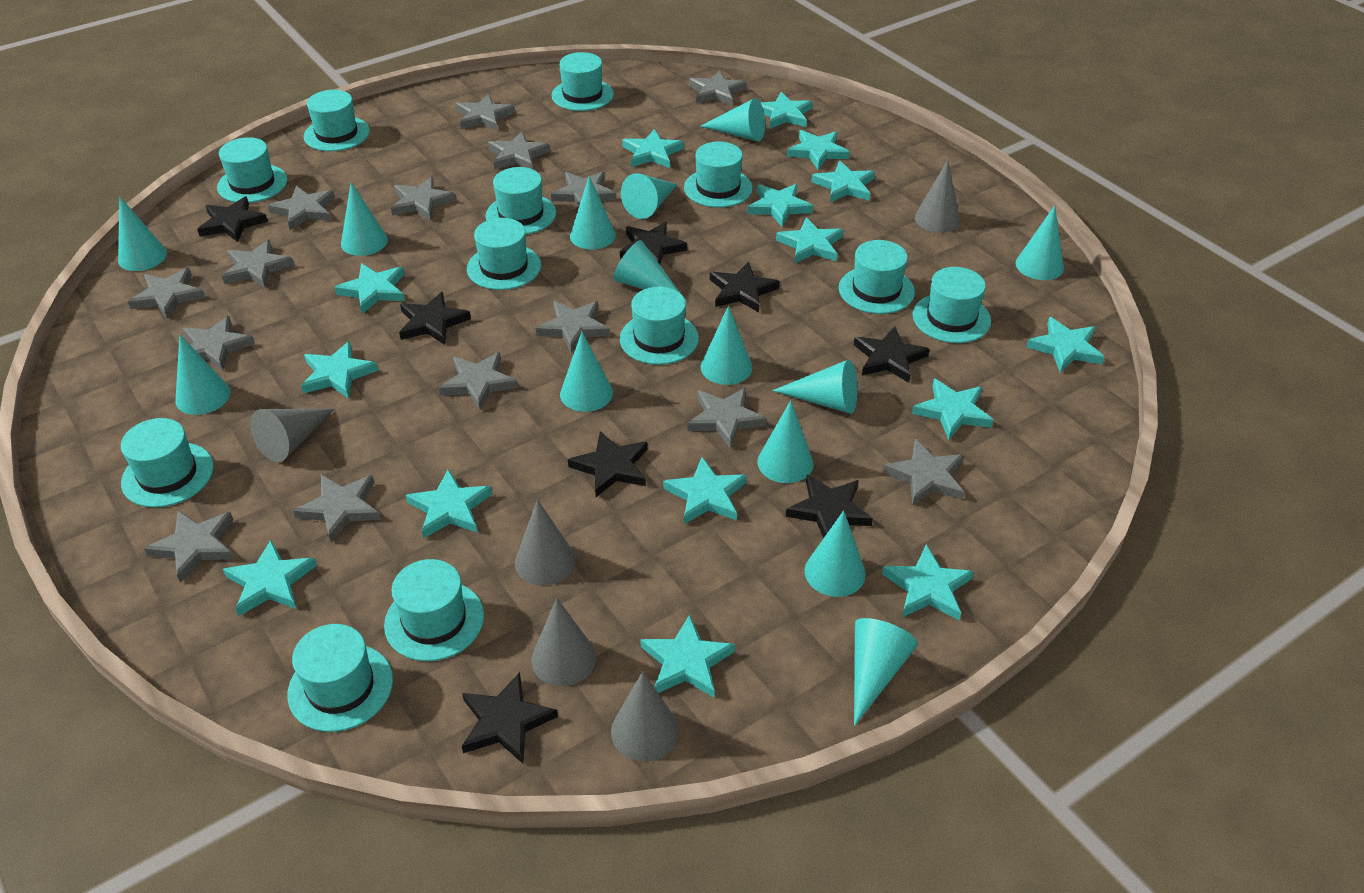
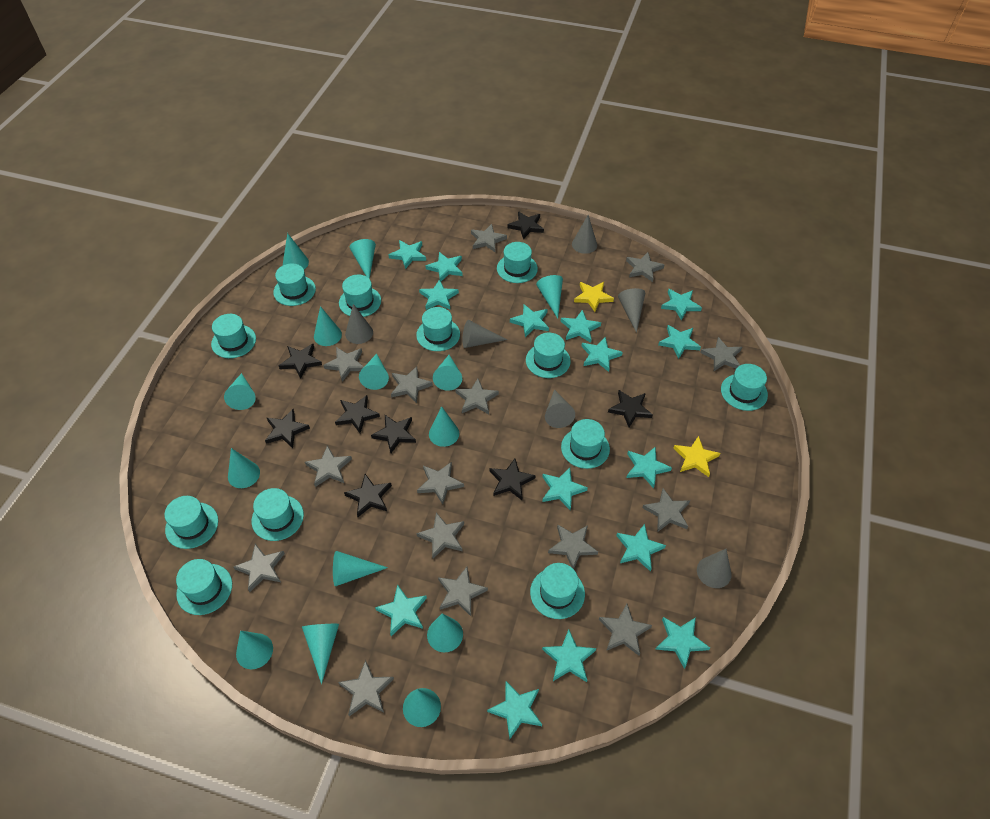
grey cone: 5 -> 6
yellow star: 0 -> 2

